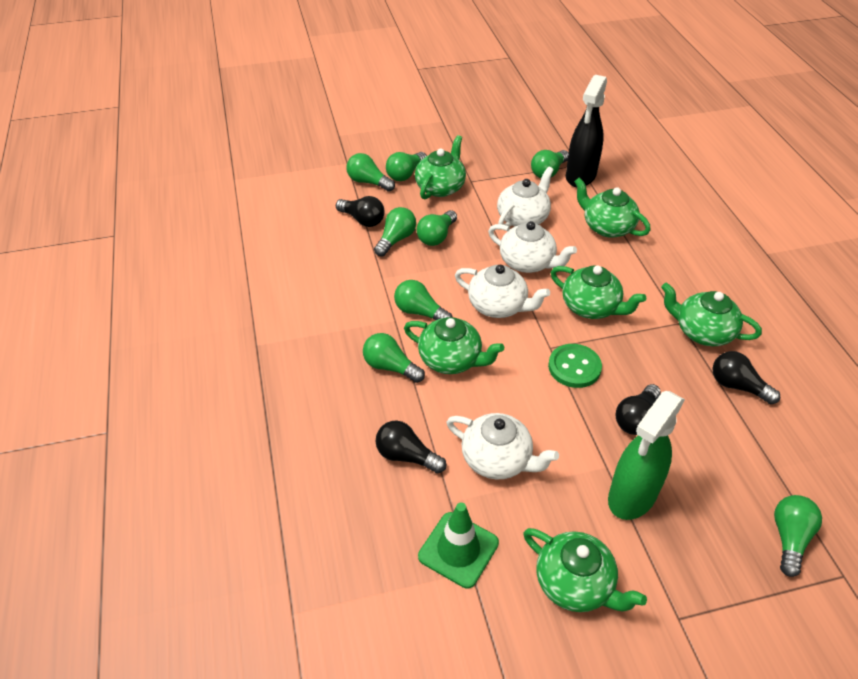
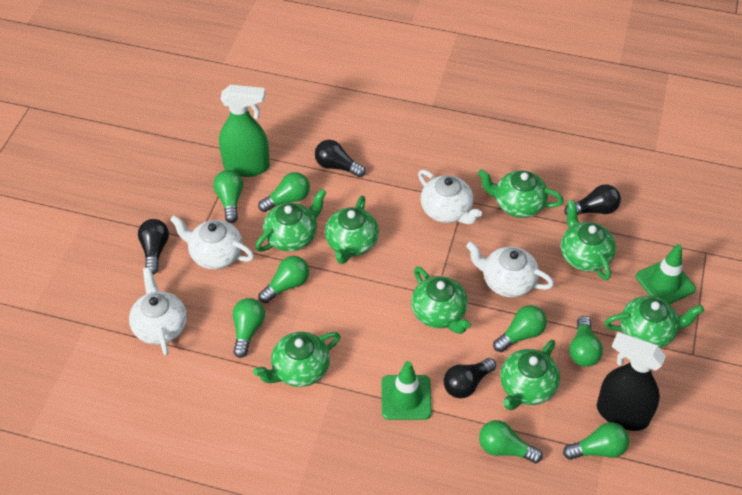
green button: 1 -> 0
green teapot: 6 -> 8
green traffic cone: 1 -> 2

